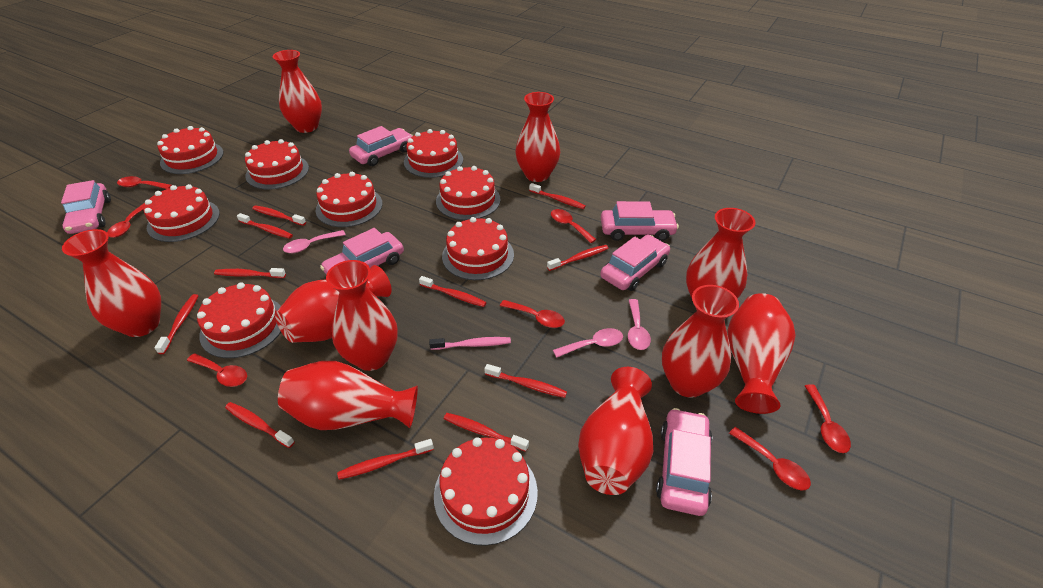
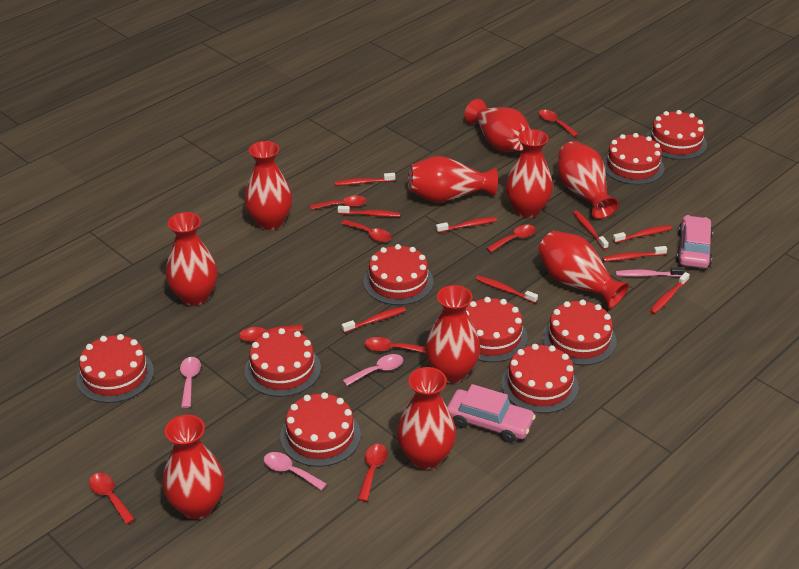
pink car: 6 -> 2
red spoon: 7 -> 8
red toothbrush: 11 -> 9

